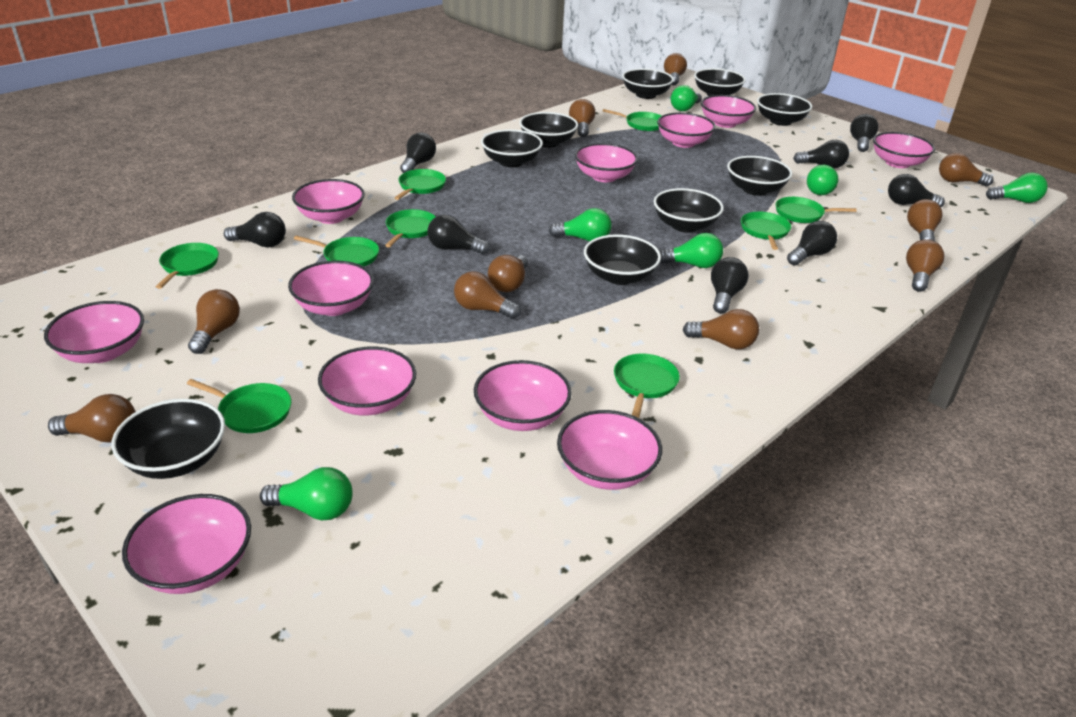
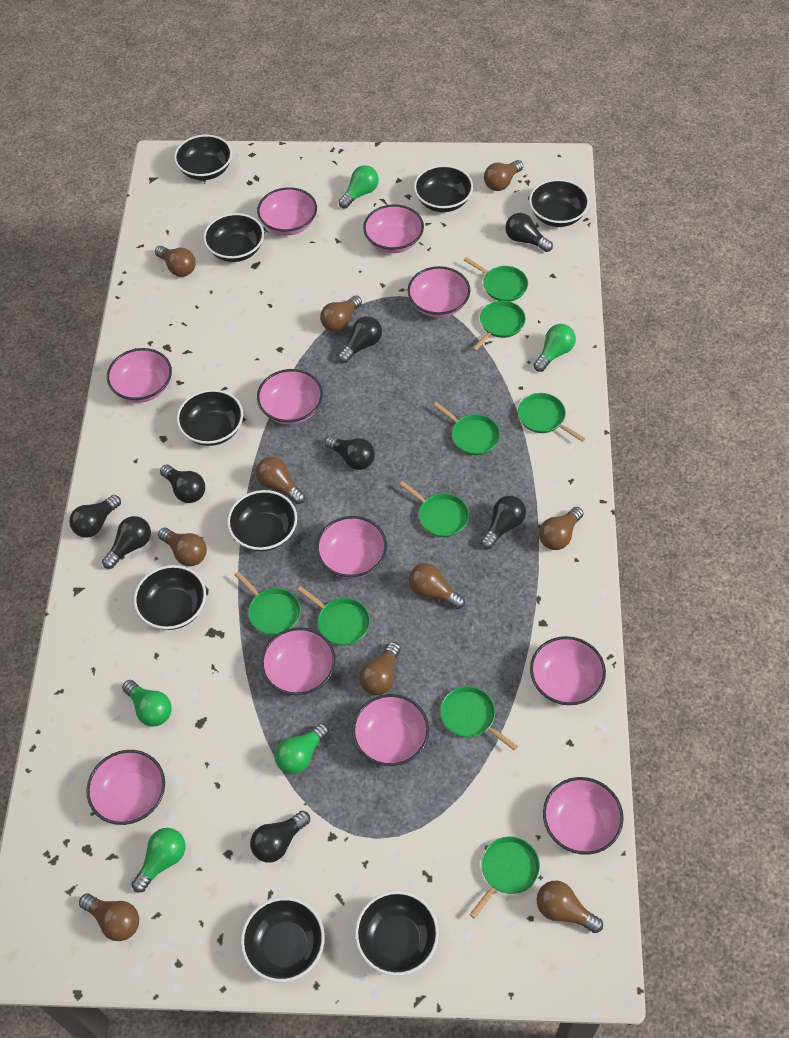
green light bulb: 6 -> 5

